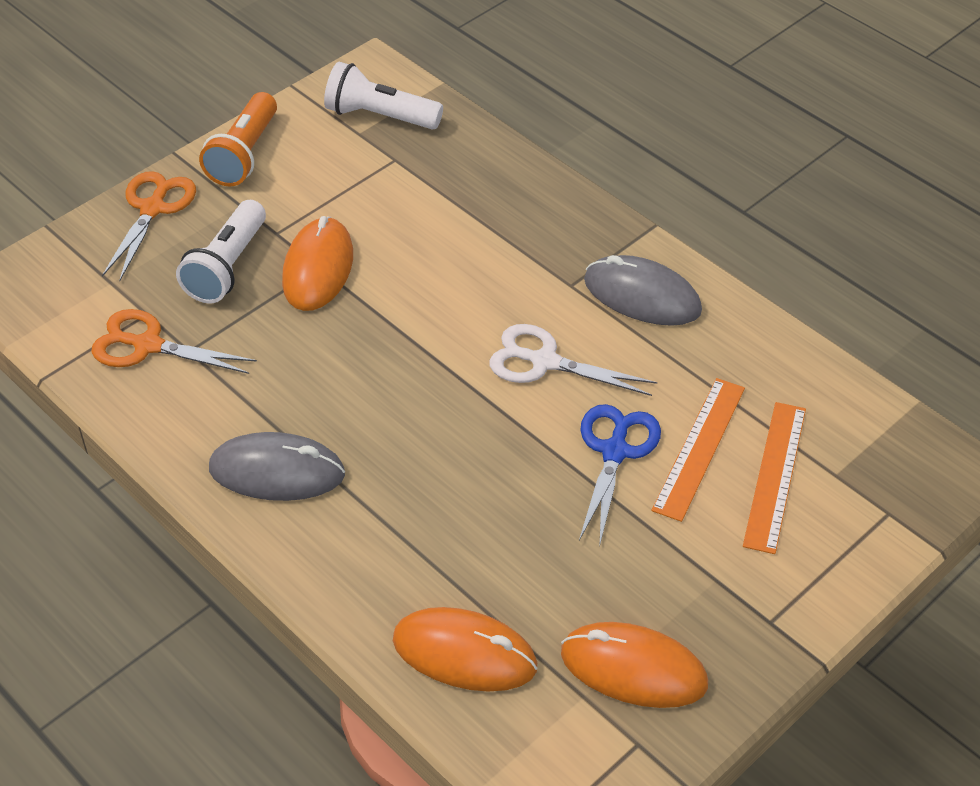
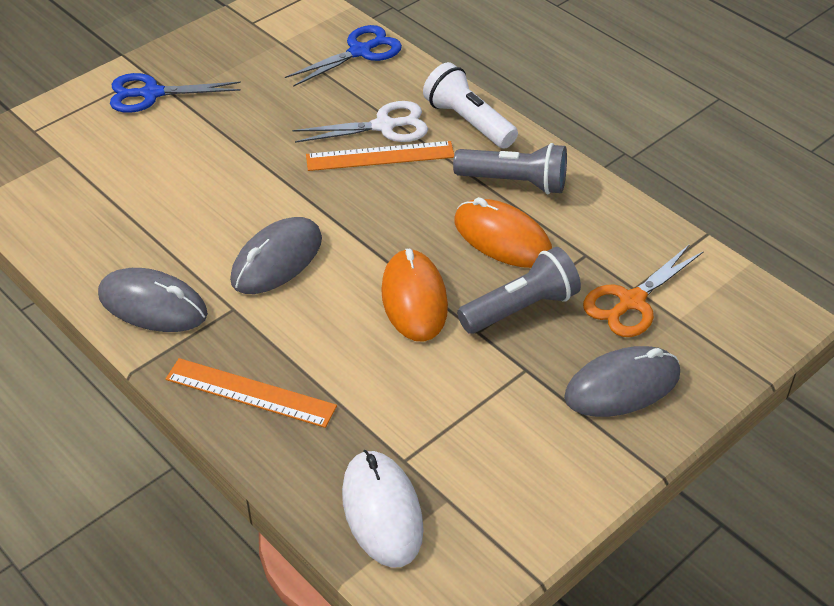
blue scissors: 1 -> 2
grey flashlight: 0 -> 2
grey mouse: 2 -> 3
orange flashlight: 1 -> 0
orange mouse: 3 -> 2
orange scissors: 2 -> 1
white flashlight: 2 -> 1
white mouse: 0 -> 1

